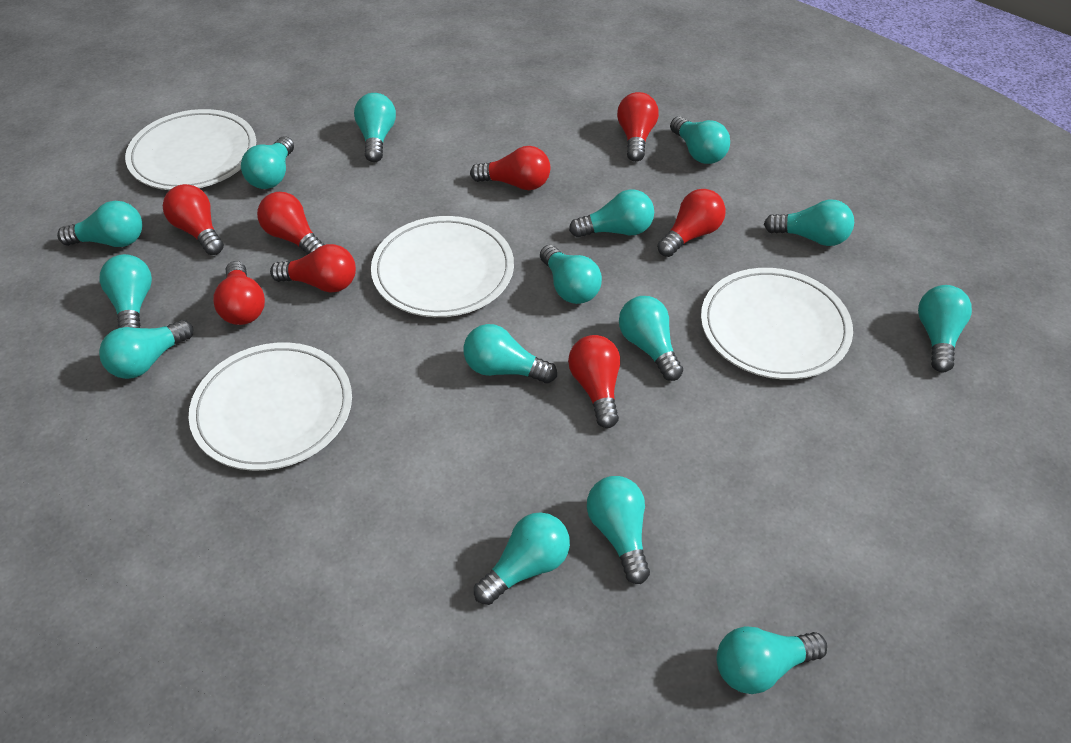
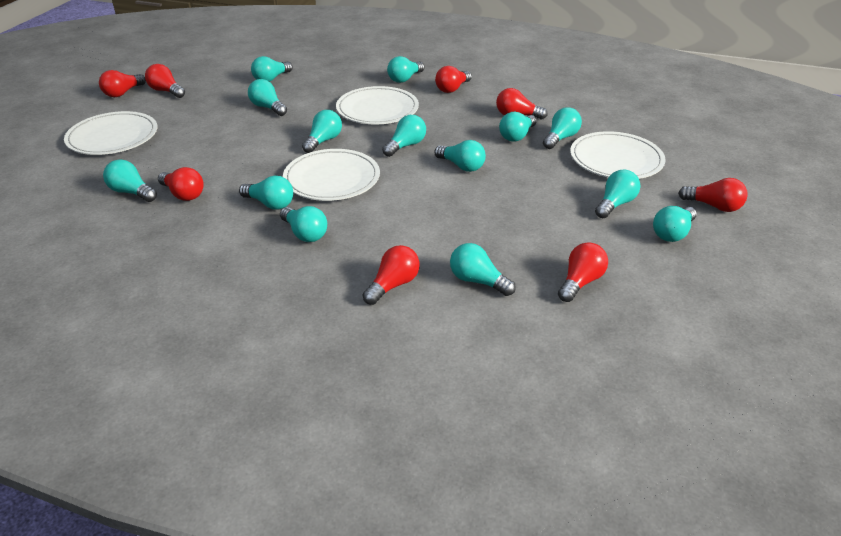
turquoise light bulb: 15 -> 14

